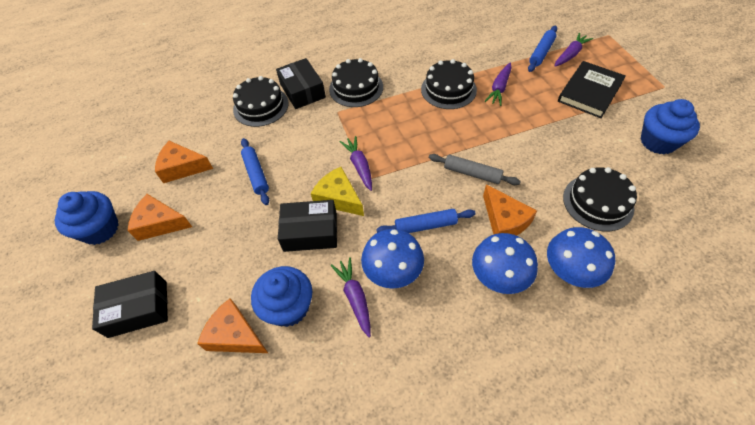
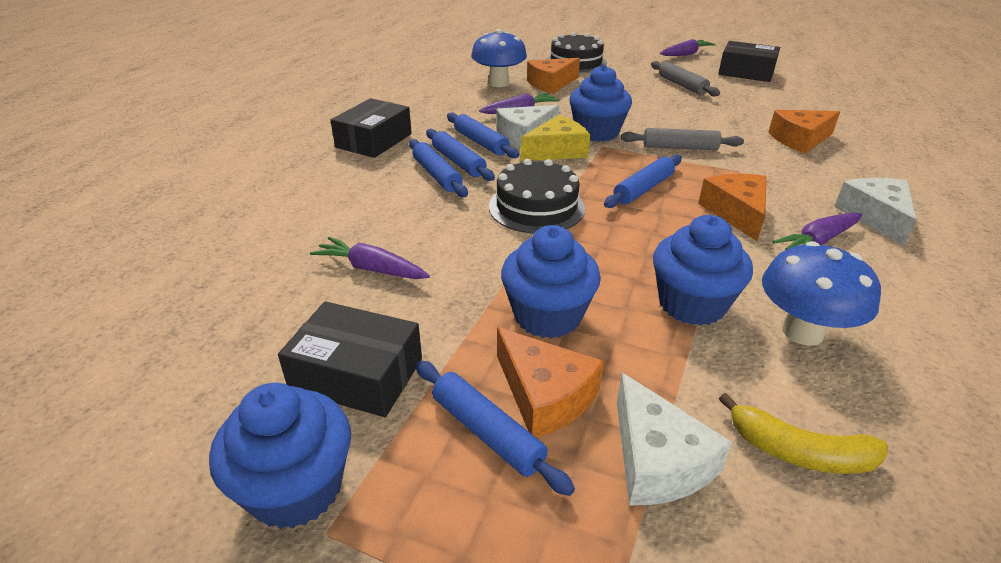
black book: 1 -> 0
black cake: 4 -> 2
blue cupcake: 3 -> 4
blue mushroom: 3 -> 2
blue rolling pin: 3 -> 5
grey rolling pin: 1 -> 2
white cheese: 0 -> 3
yellow banana: 0 -> 1

